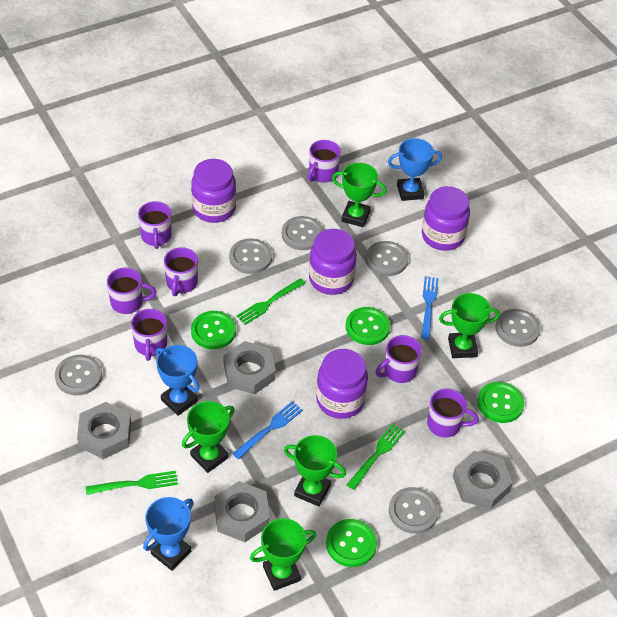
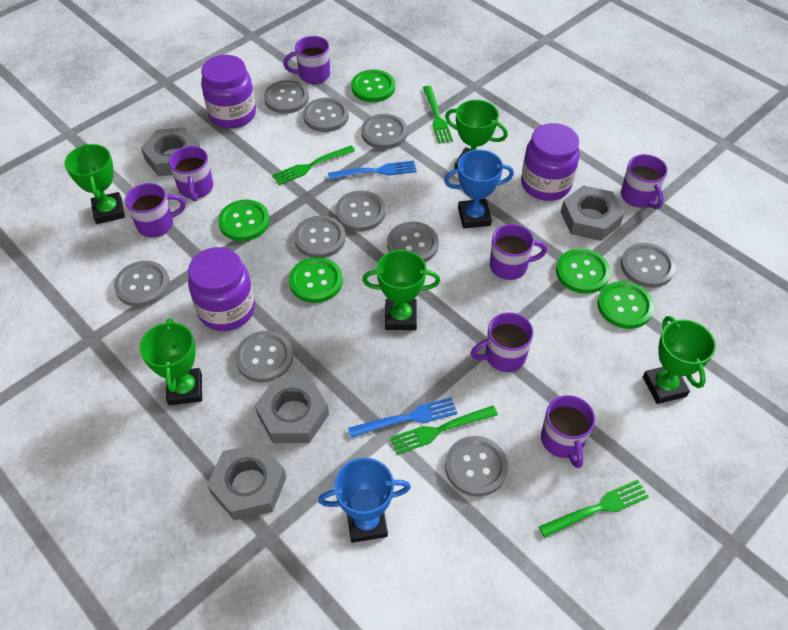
blue trophy: 3 -> 2
green button: 4 -> 5
green fork: 3 -> 4
grey button: 6 -> 10
purple jar: 4 -> 3

